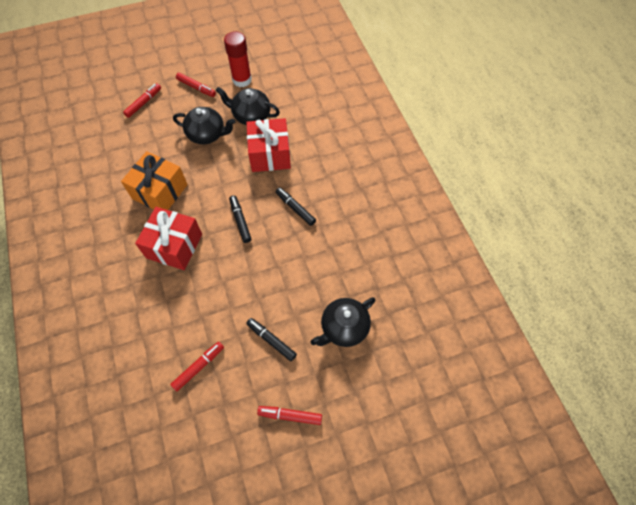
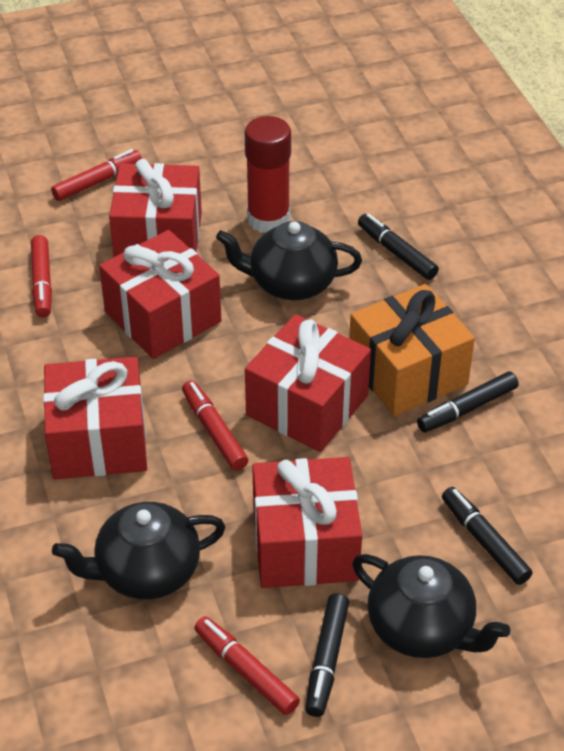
black marker: 3 -> 4
red gift: 2 -> 5

